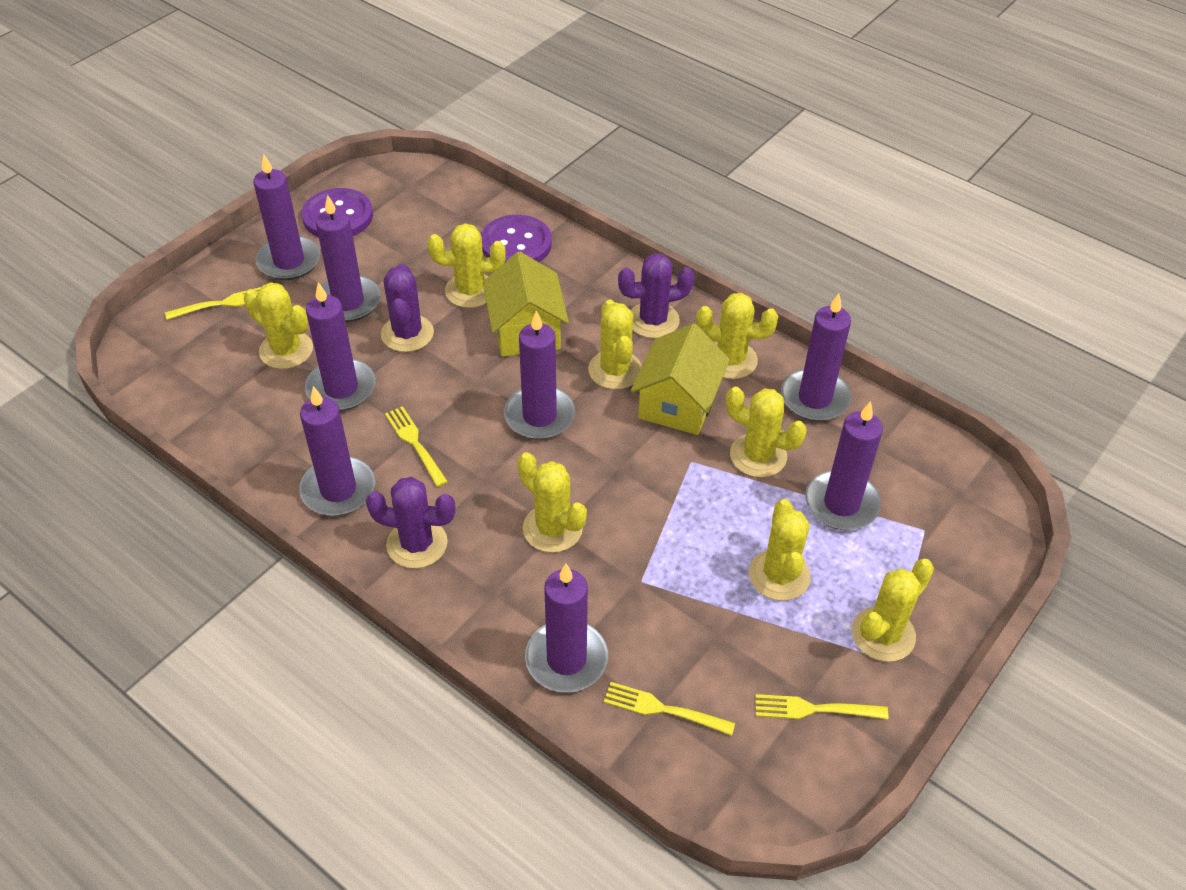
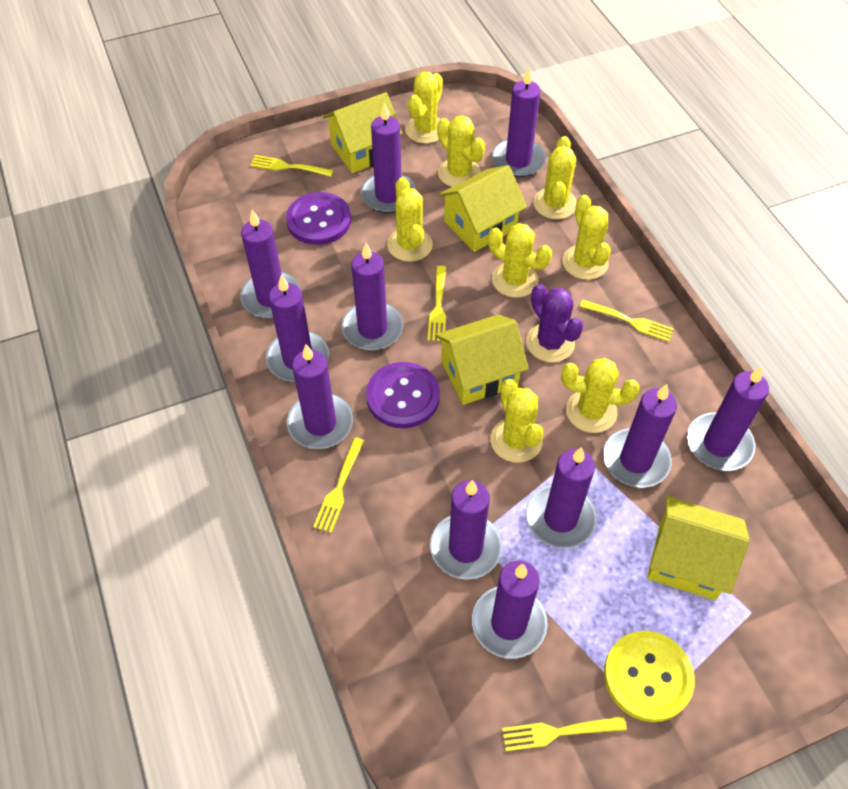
purple cactus: 3 -> 1
purple candle: 8 -> 11
yellow button: 0 -> 1
yellow fork: 4 -> 5
yellow house: 2 -> 4

